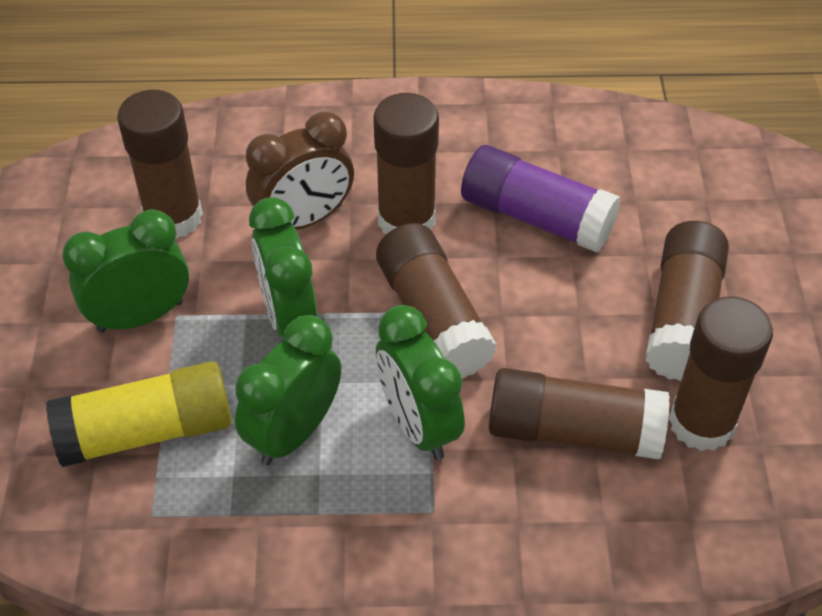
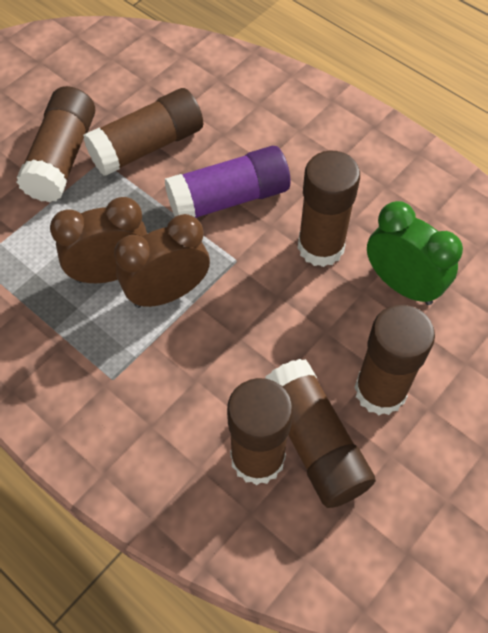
brown clock: 1 -> 2
green clock: 4 -> 1
yellow glue stick: 1 -> 0

